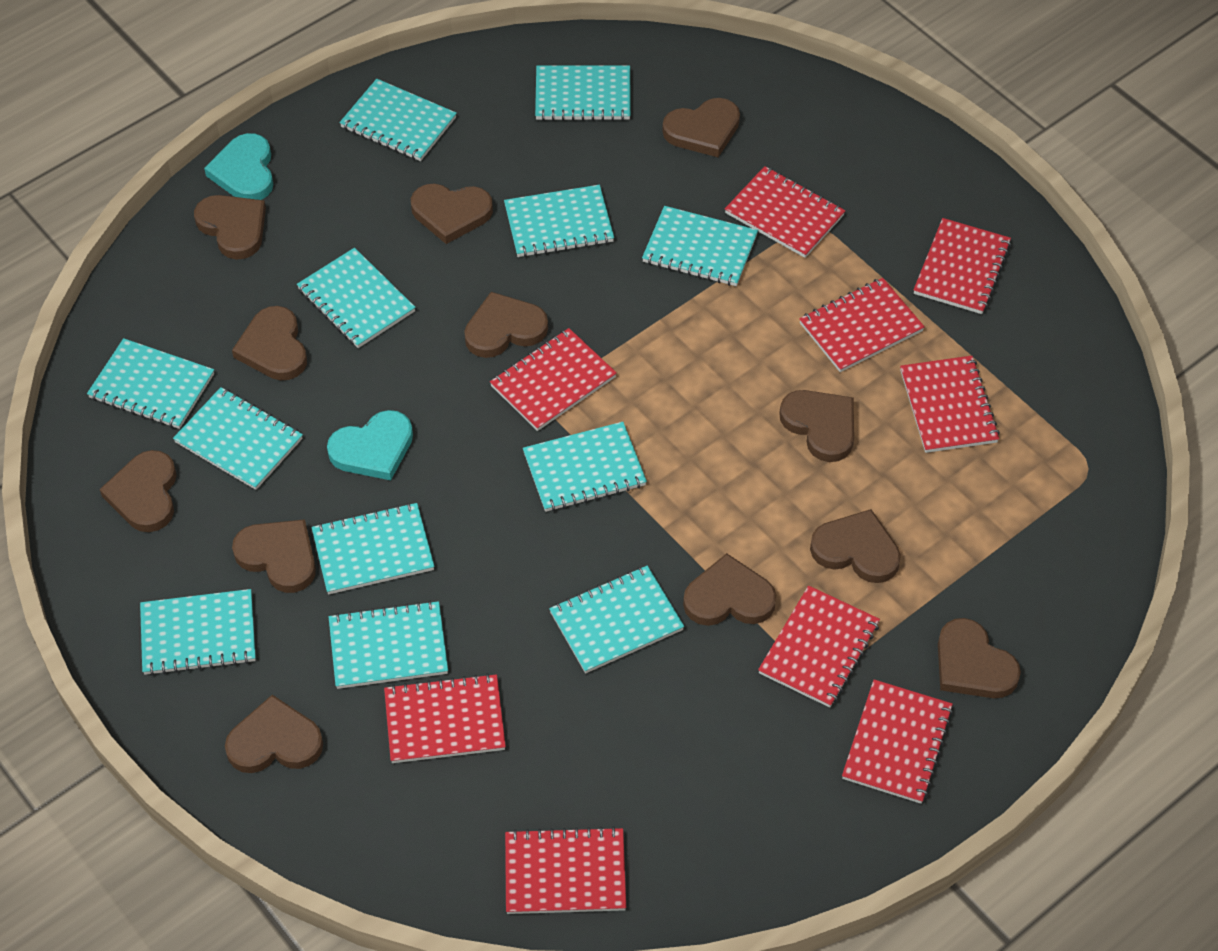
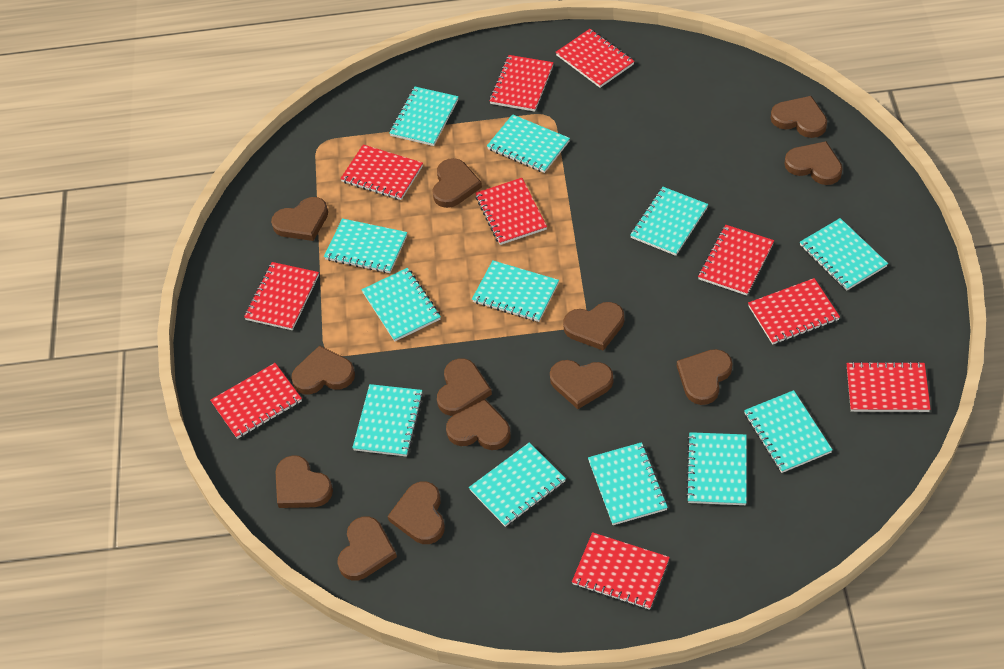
brown heart: 12 -> 13
red notebook: 9 -> 10
turquoise heart: 2 -> 0

